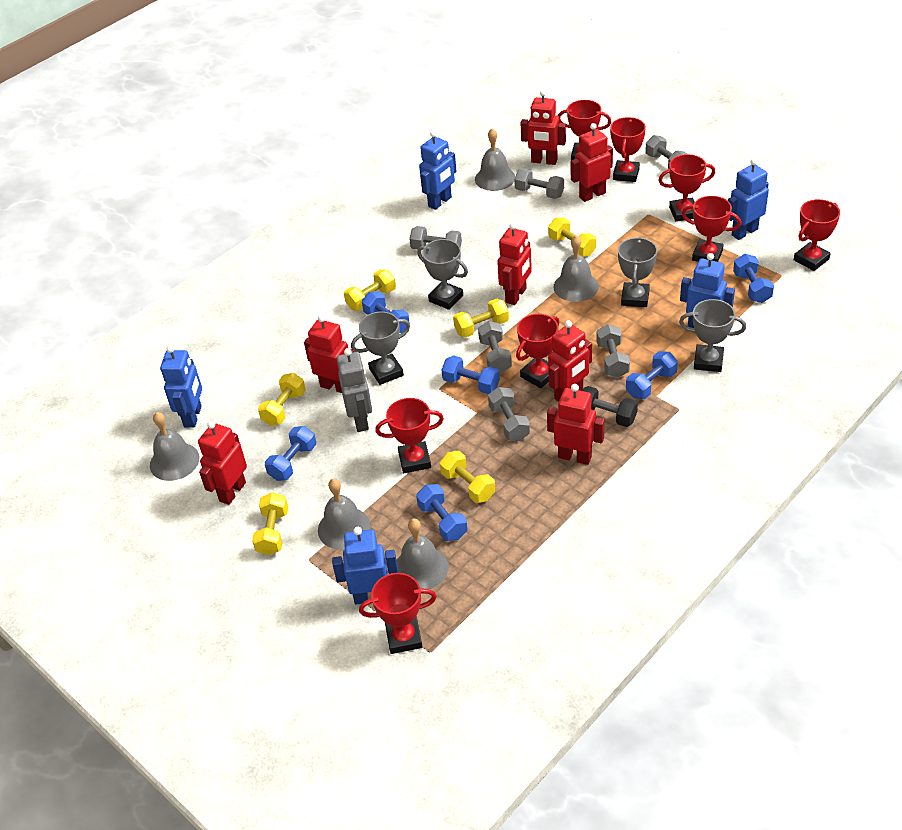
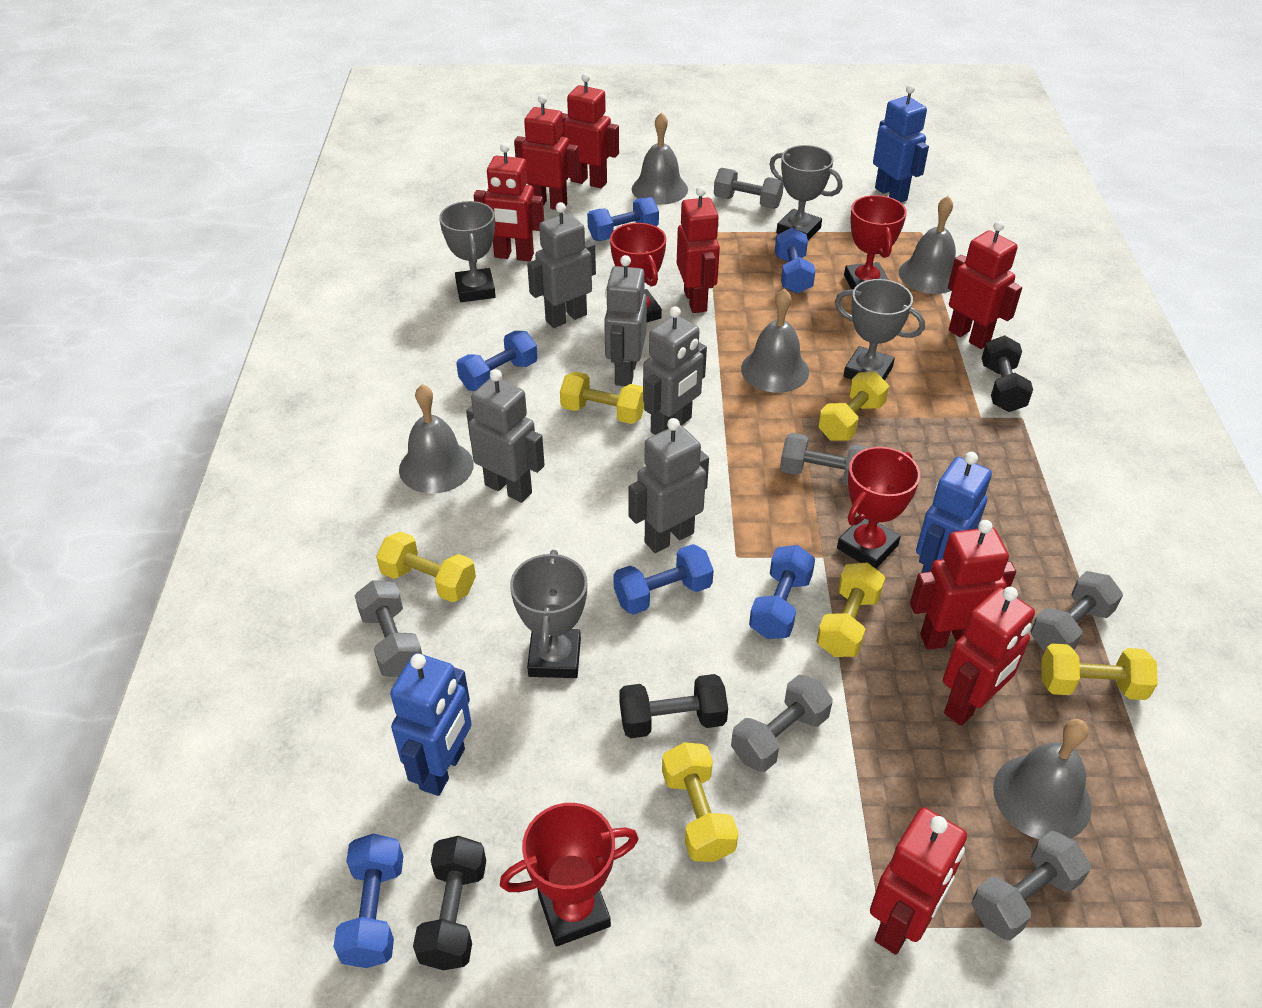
black dumbbell: 1 -> 3
blue robot: 5 -> 3
grey robot: 1 -> 5
red robot: 7 -> 8
red trophy: 8 -> 4

